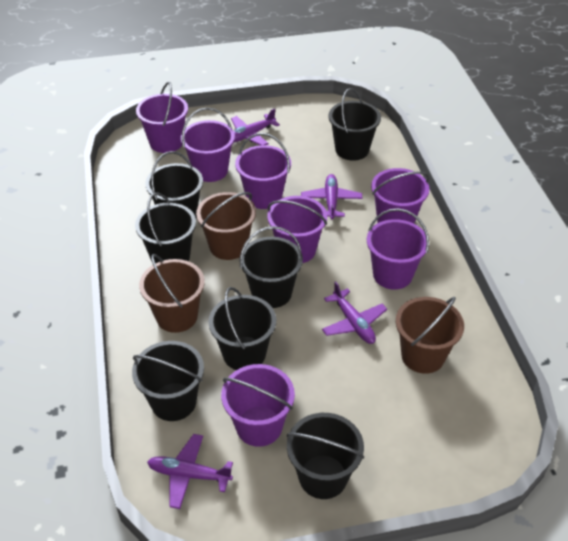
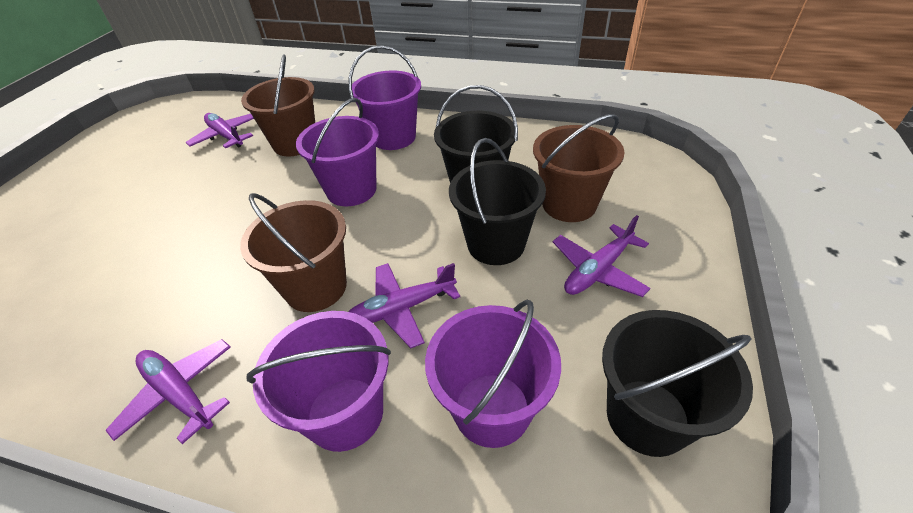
black bucket: 7 -> 3
purple bucket: 7 -> 4

